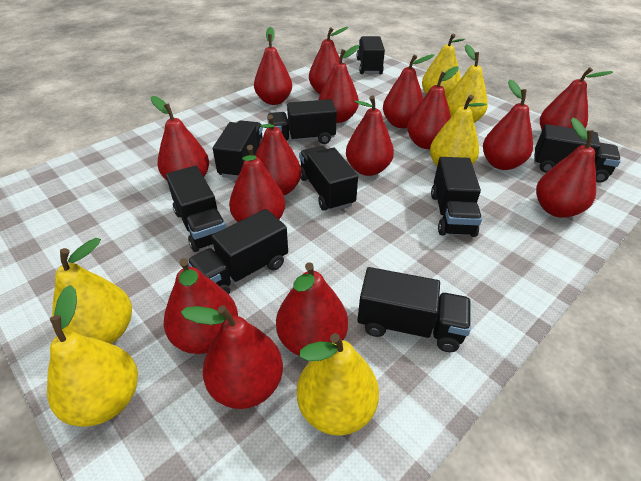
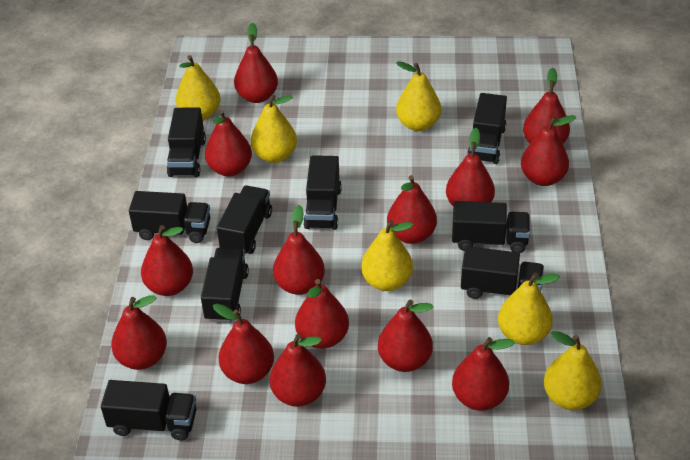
red pear: 15 -> 14

